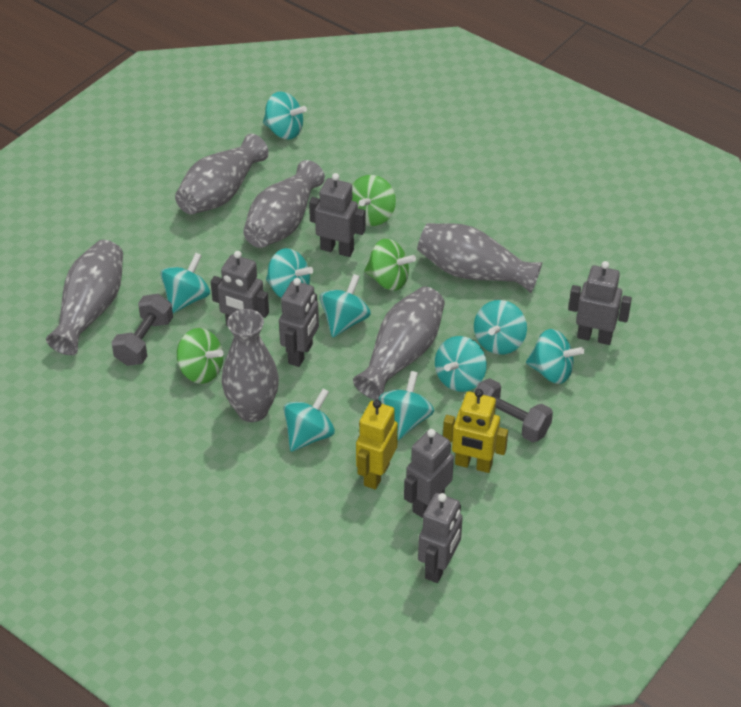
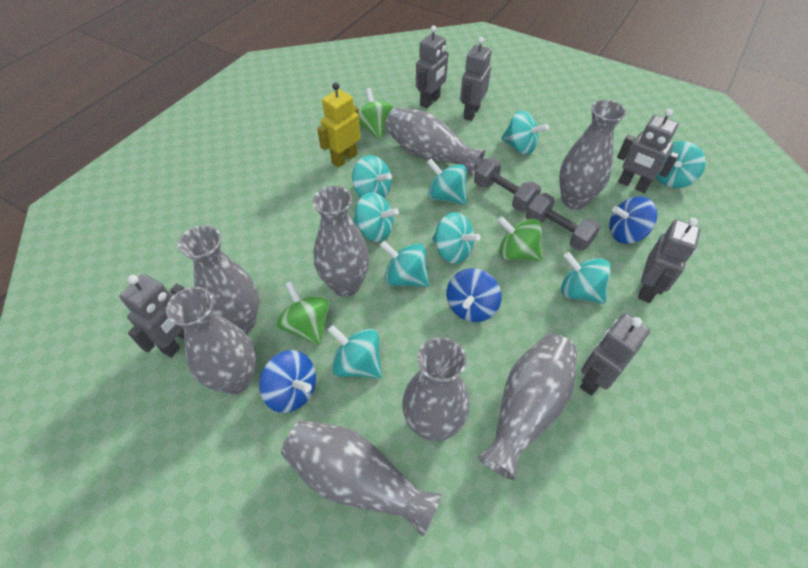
blue spinning top: 0 -> 3
grey vase: 6 -> 8
yellow robot: 2 -> 1

